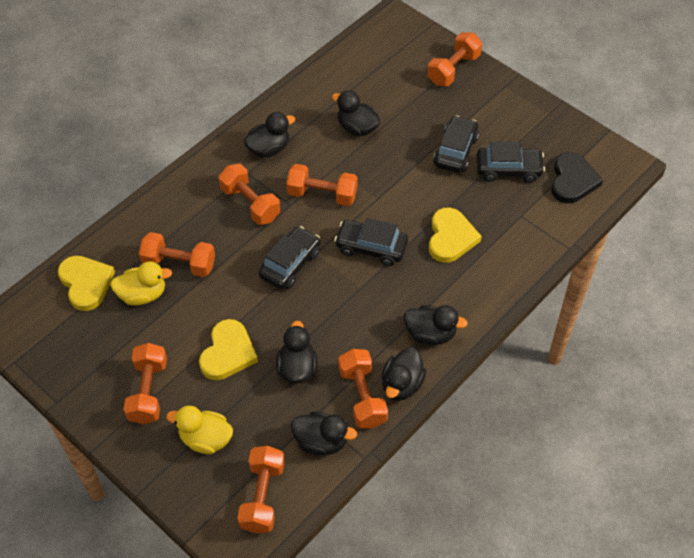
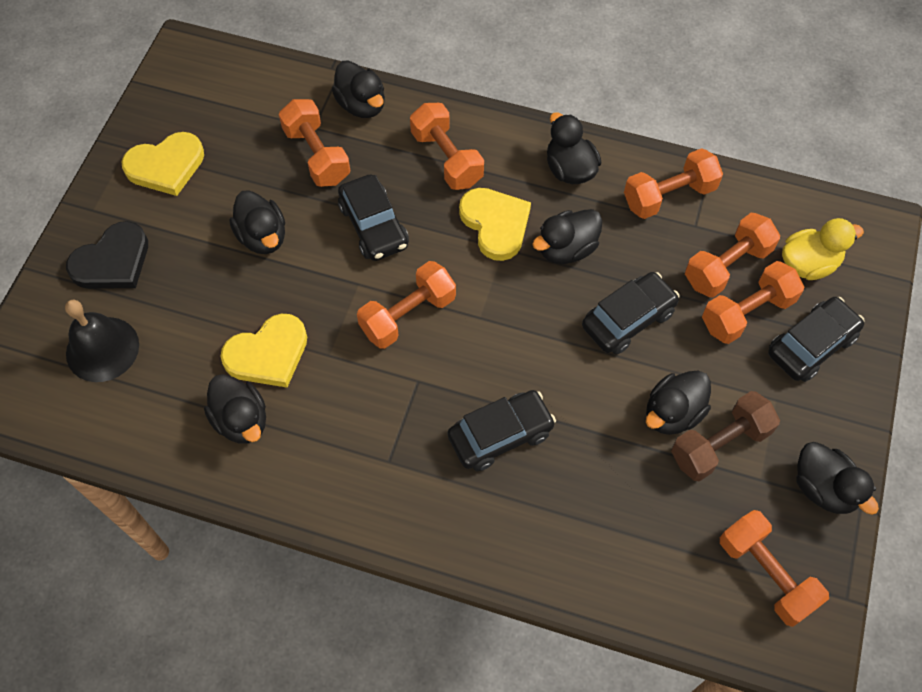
black bell: 0 -> 1
black duck: 6 -> 7
brown dumbbell: 0 -> 1
yellow duck: 2 -> 1

